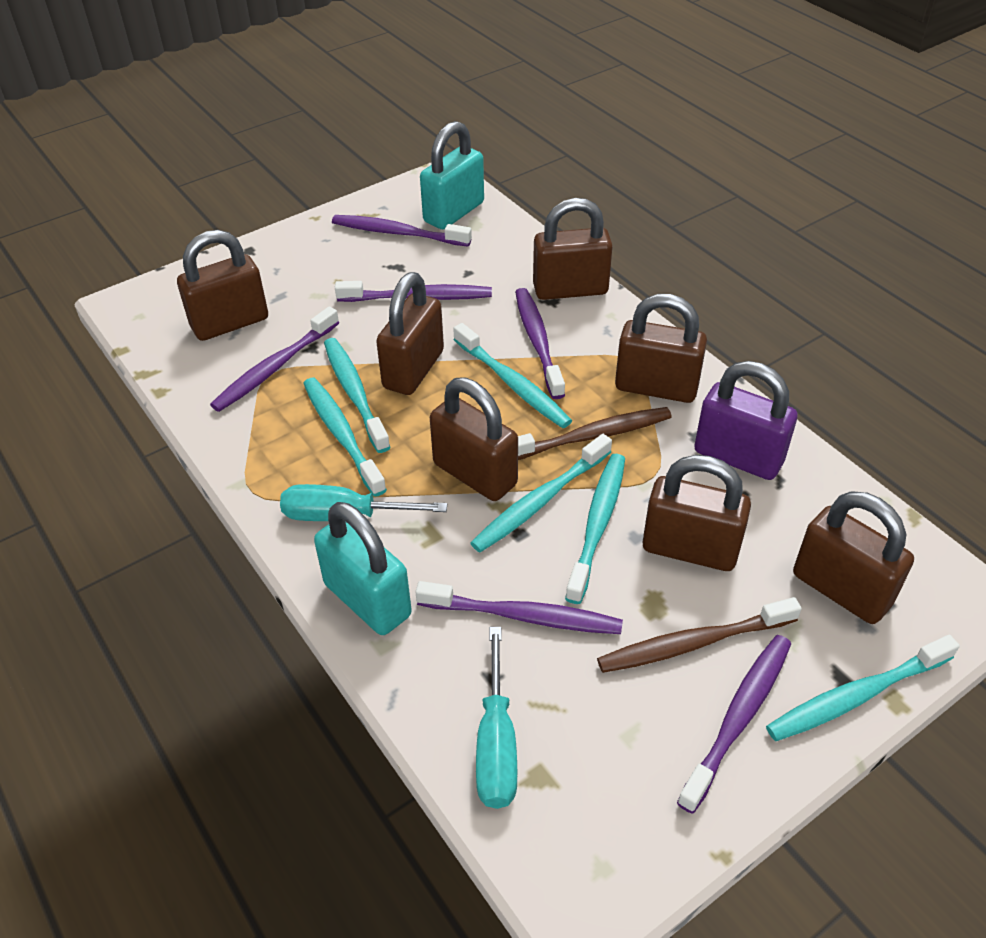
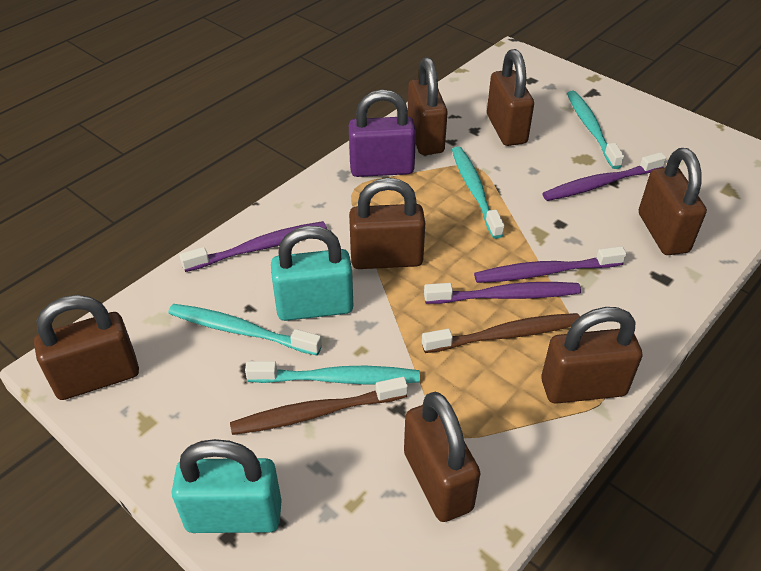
purple toothbrush: 6 -> 4
turquoise screwdriver: 2 -> 0
turquoise toothbrush: 6 -> 4

